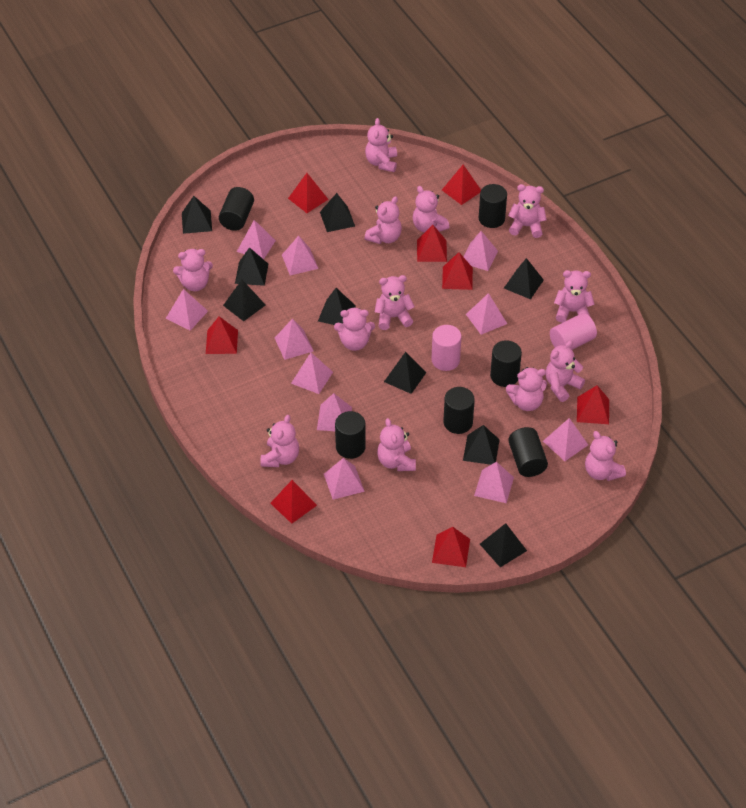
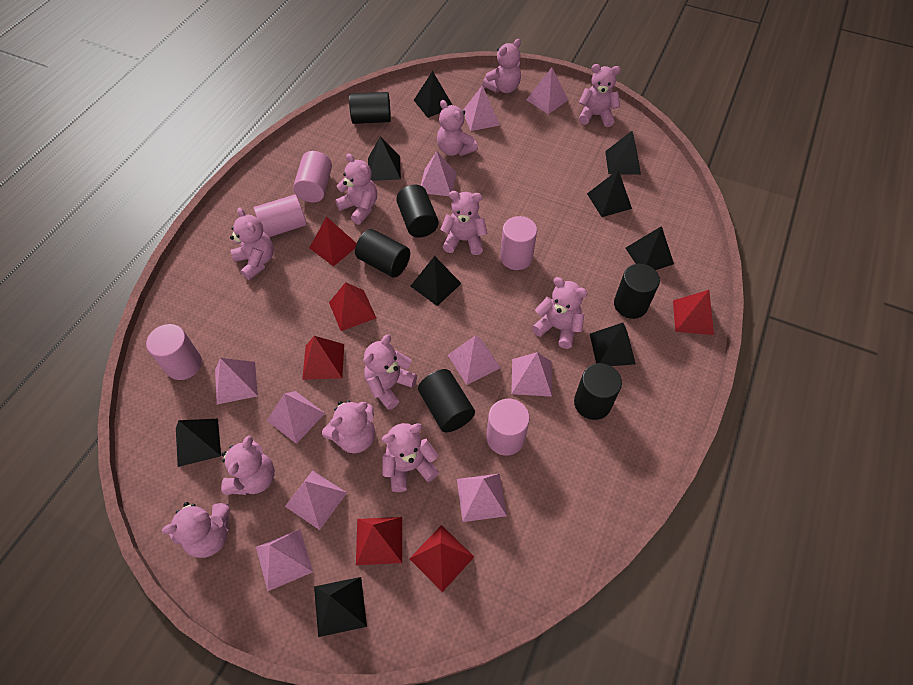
pink cylinder: 2 -> 5
pink pyramid: 11 -> 10
pink teddy bear: 13 -> 12
red pyramid: 8 -> 6

